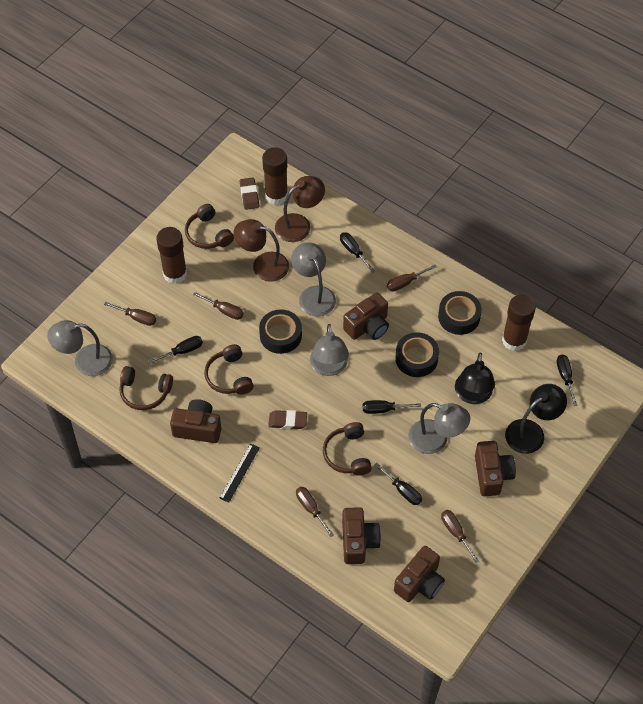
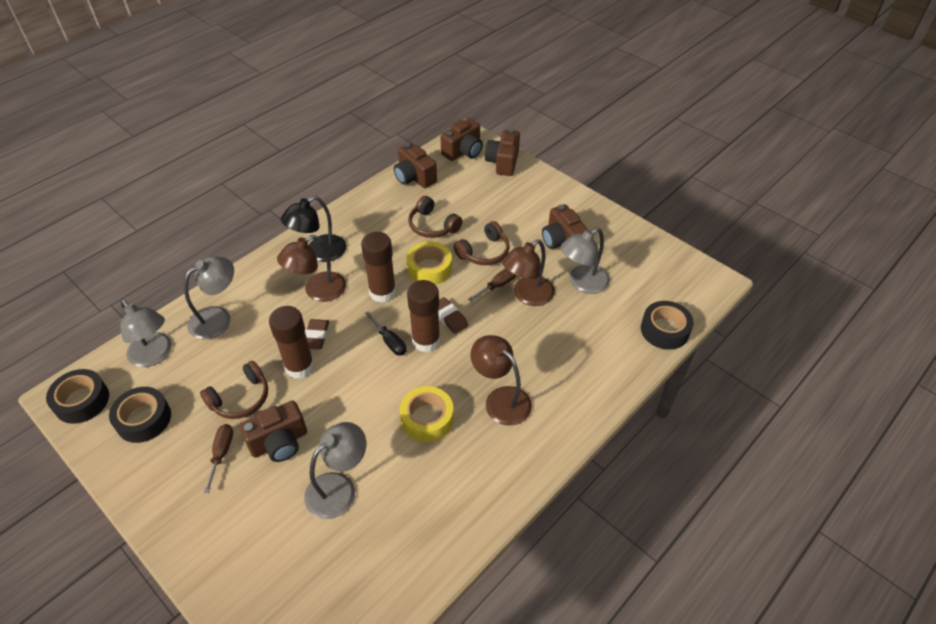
black lamp: 2 -> 1
black ruler: 1 -> 0
black screwdriver: 5 -> 1
brown headphones: 4 -> 3
brown lamp: 2 -> 3
brown screwdriver: 5 -> 2
yellow tape: 0 -> 2

